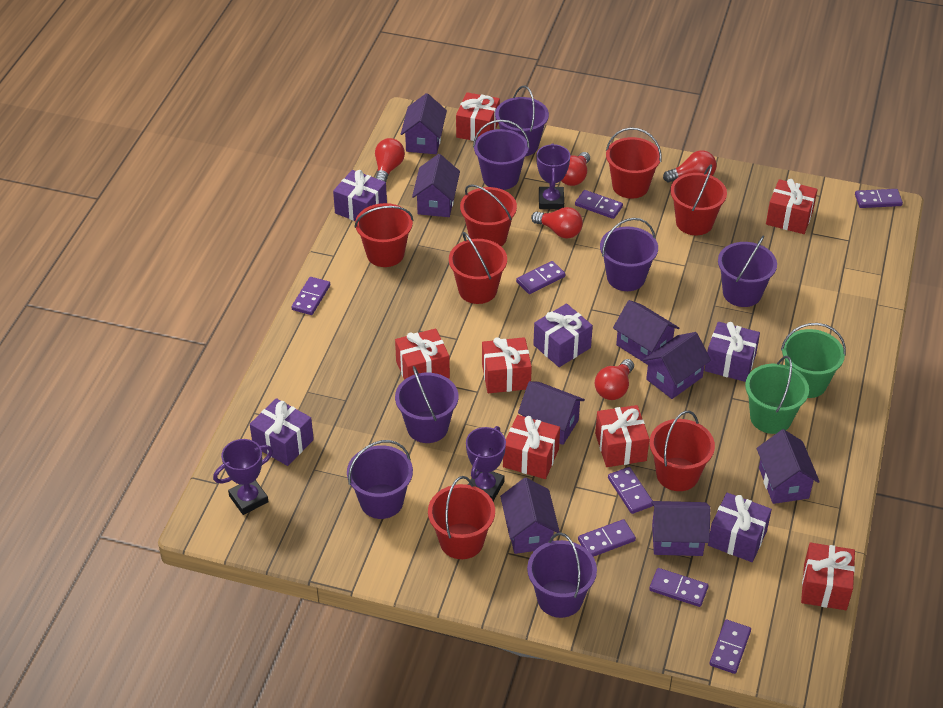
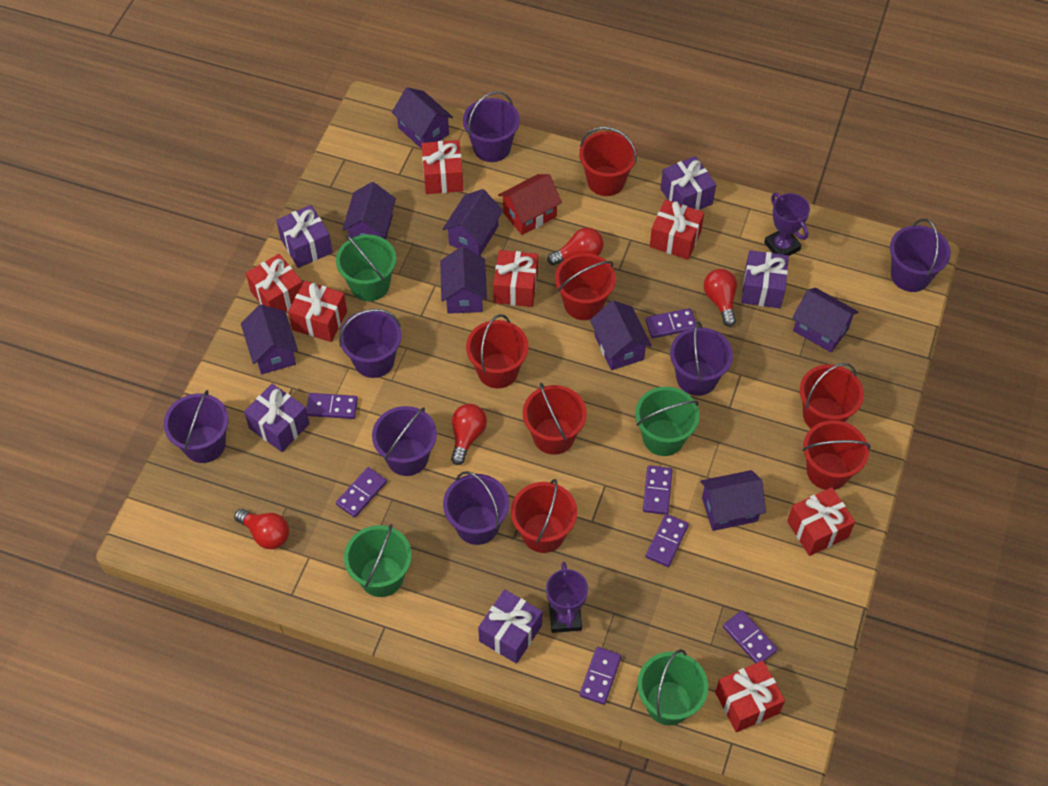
green bucket: 2 -> 4
purple domino: 8 -> 7
purple trophy: 3 -> 2
red house: 0 -> 1
red light bulb: 5 -> 4

